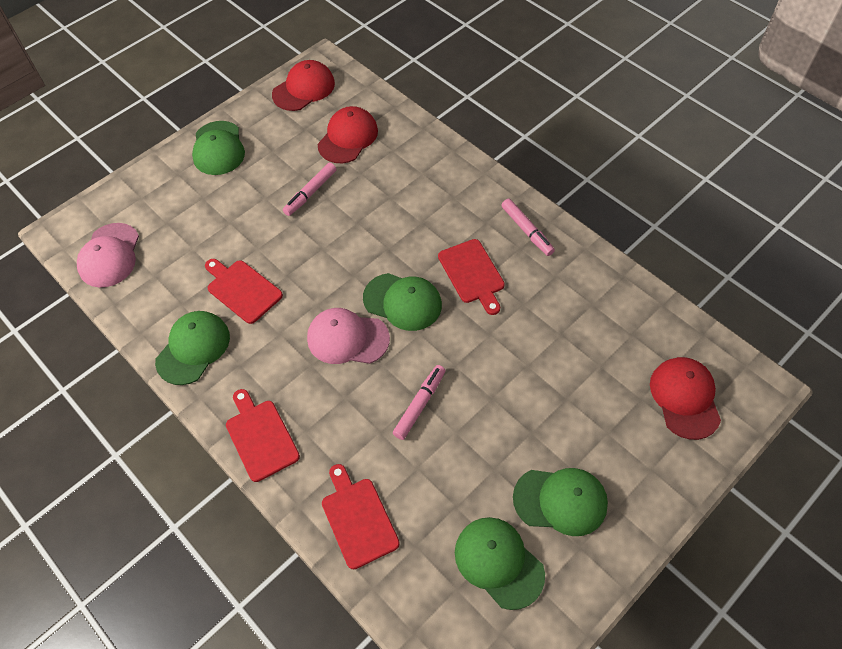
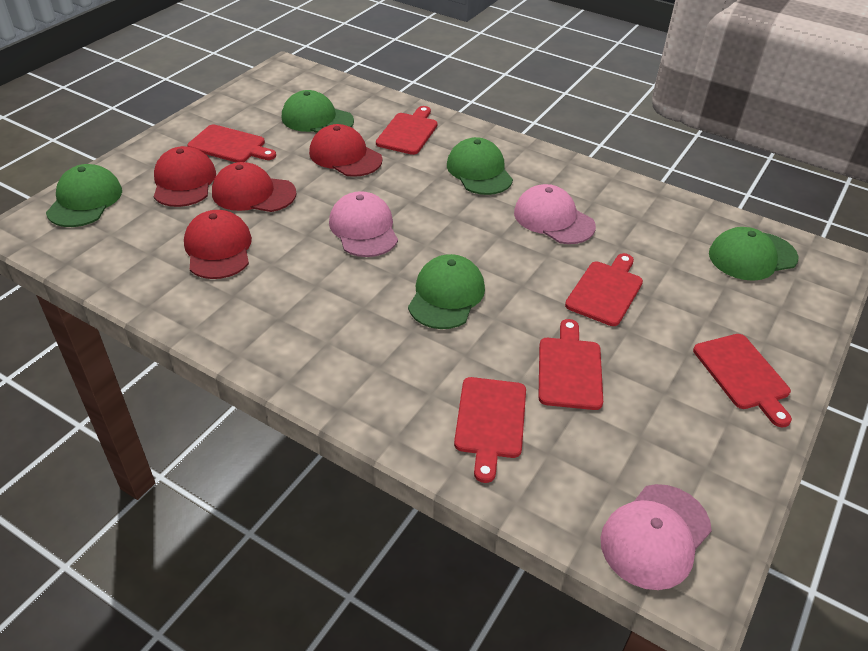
pink cap: 2 -> 3
pink marker: 3 -> 0
red cap: 3 -> 4
red cutting board: 4 -> 6

